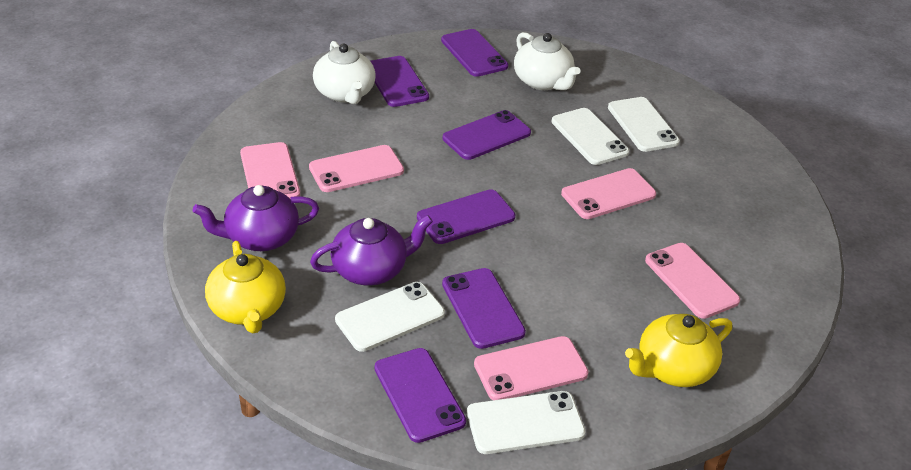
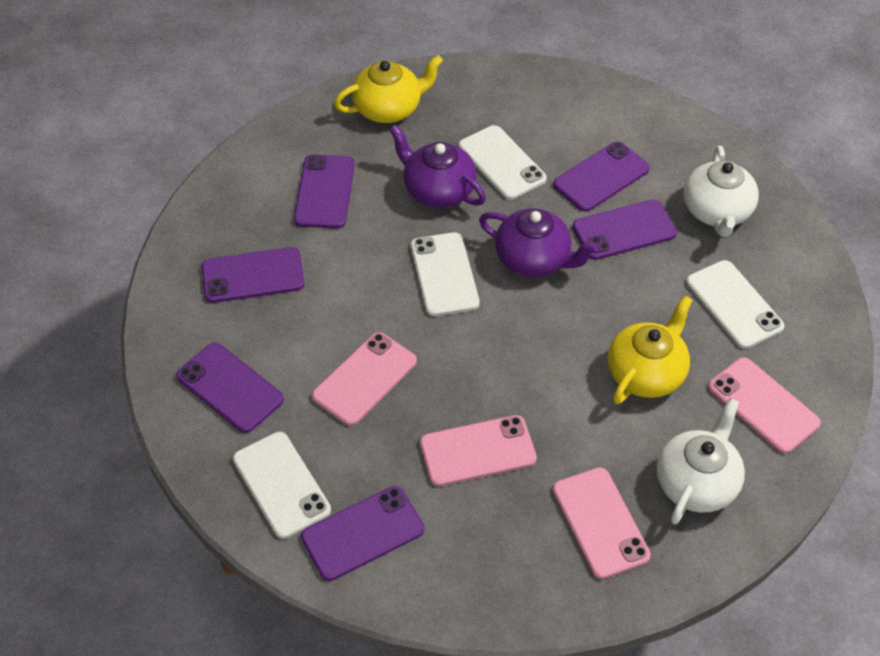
pink phone: 5 -> 4

